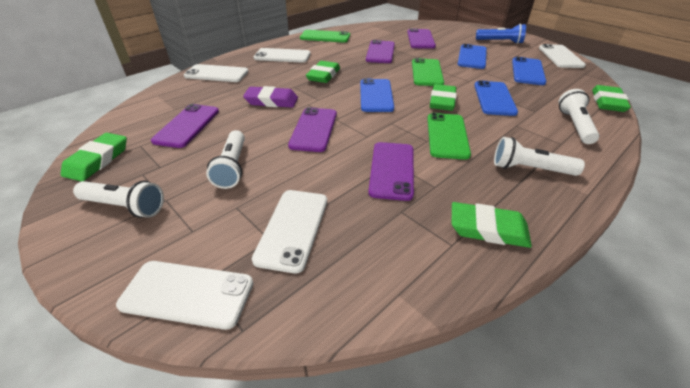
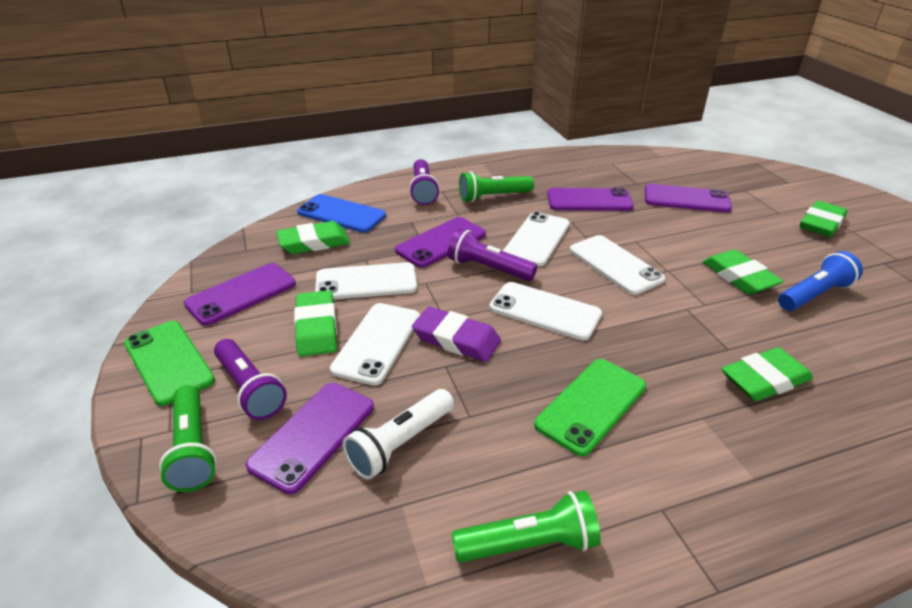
blue phone: 4 -> 1
green flashlight: 0 -> 3
green phone: 3 -> 2
purple flashlight: 0 -> 3
white flashlight: 4 -> 1

